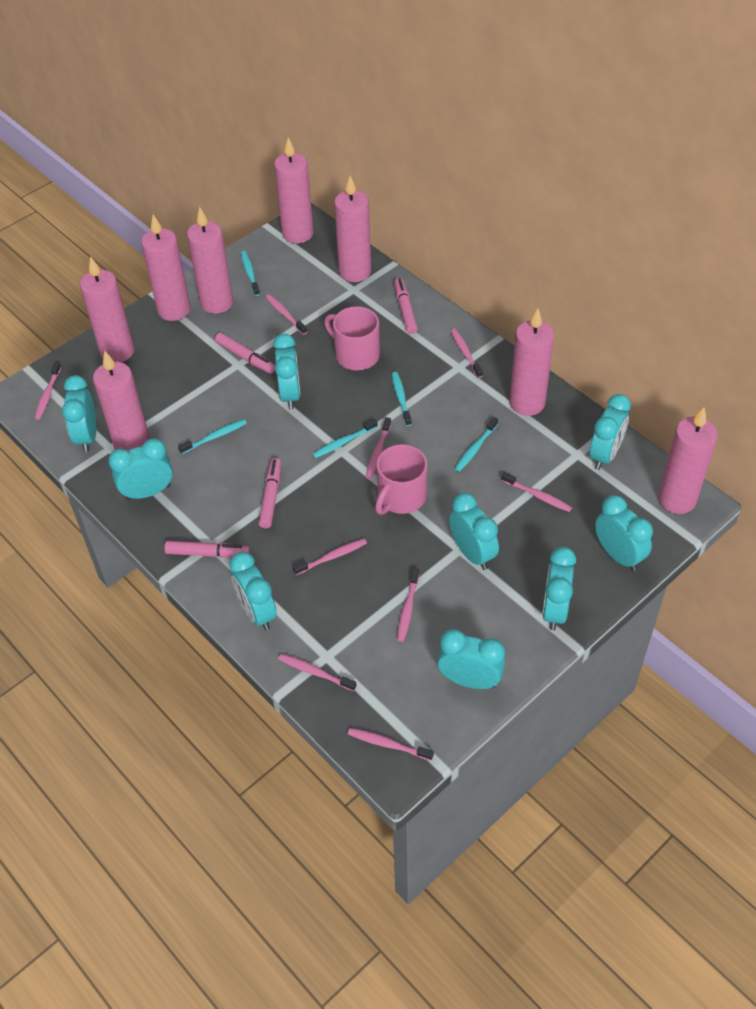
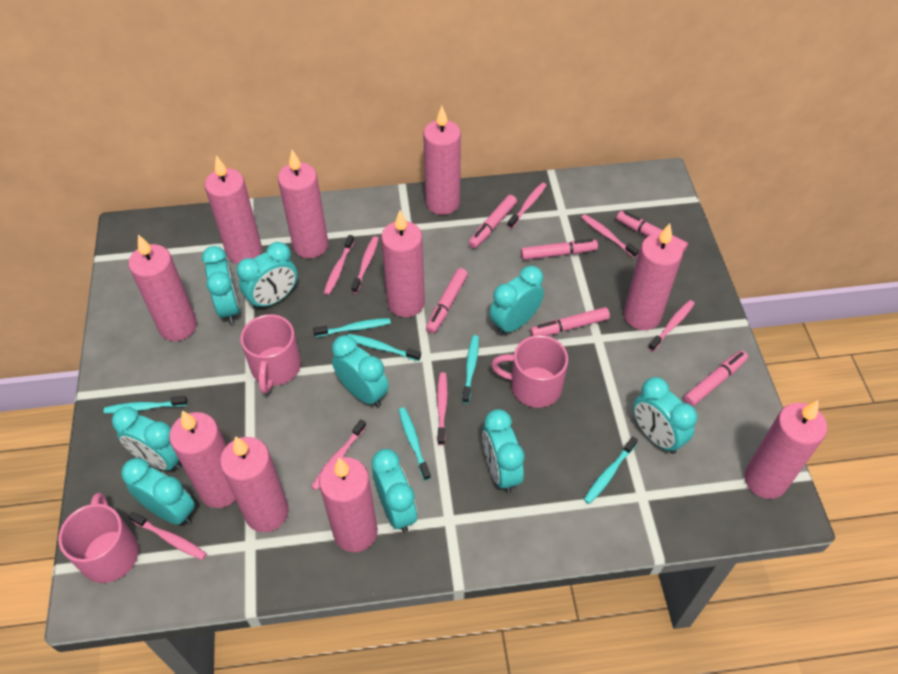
pink candle: 8 -> 10
pink marker: 4 -> 6
pink mug: 2 -> 3
pink toothbrush: 9 -> 8
turquoise toothbrush: 5 -> 6

